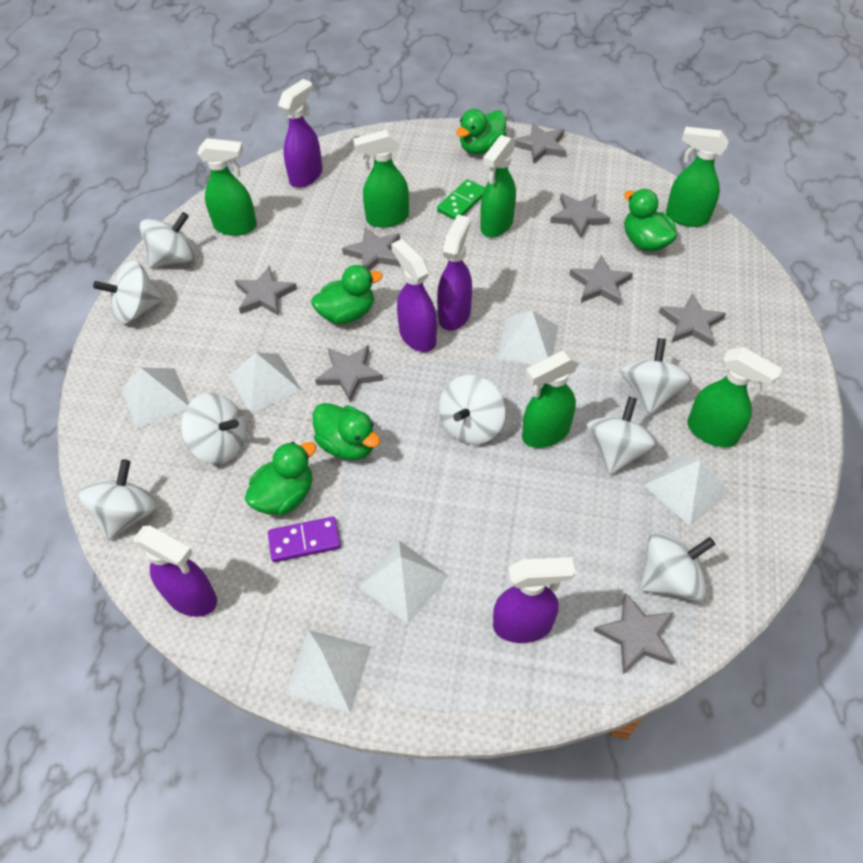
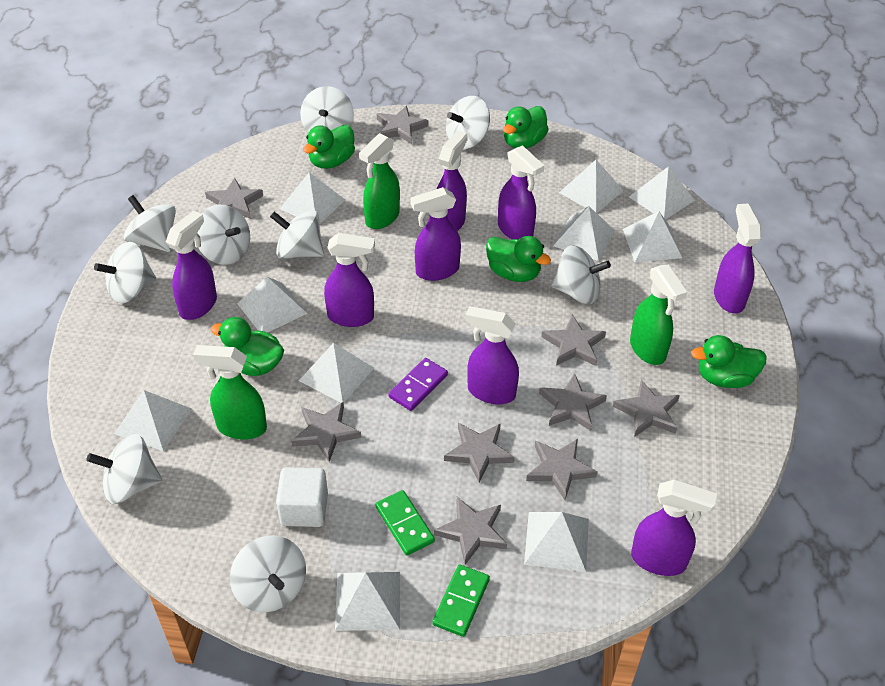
green domino: 1 -> 2
green spray bottle: 6 -> 3
grey star: 8 -> 9
purple spray bottle: 5 -> 8
white cube: 0 -> 1
white pyramid: 6 -> 10
white spinning top: 8 -> 9

